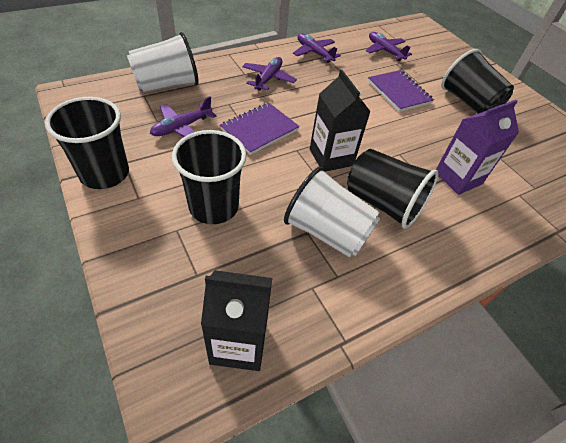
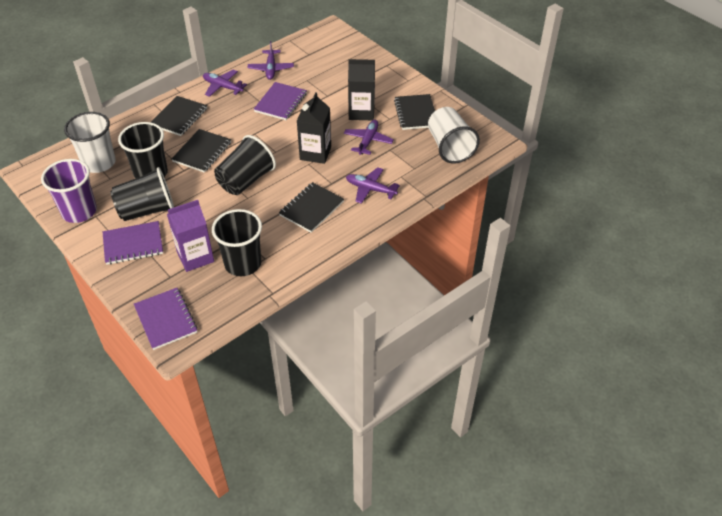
black notebook: 0 -> 4
purple cup: 0 -> 1
purple notebook: 2 -> 3

